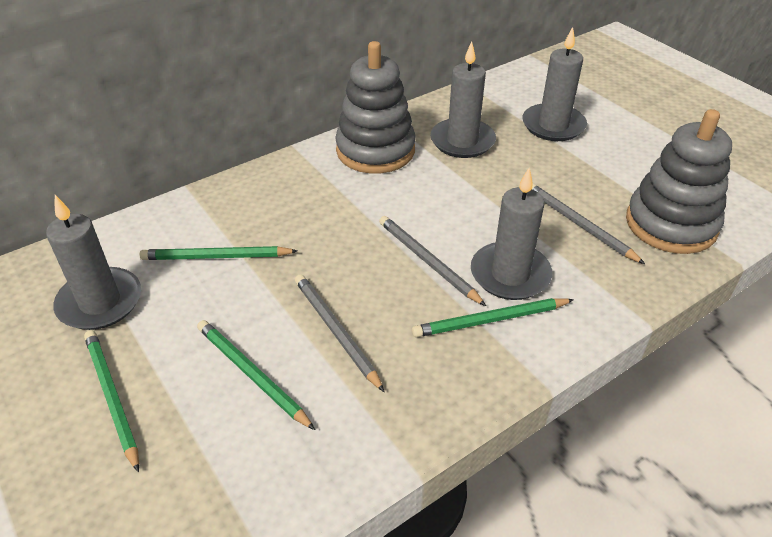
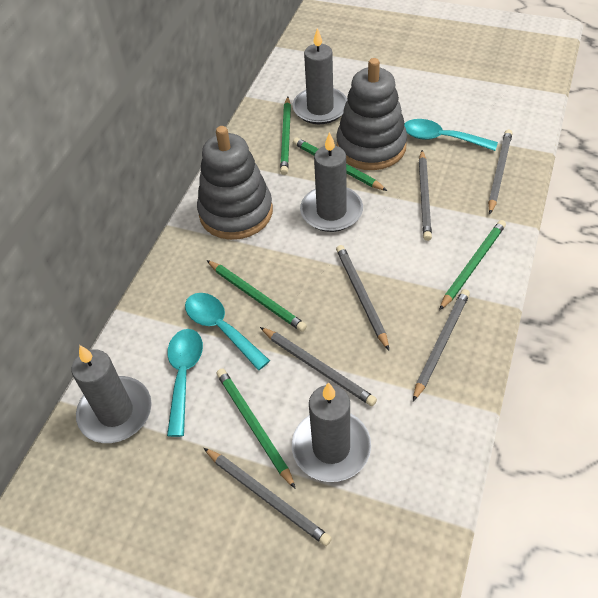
green pencil: 4 -> 5
grey pencil: 3 -> 6
turquoise spoon: 0 -> 3

